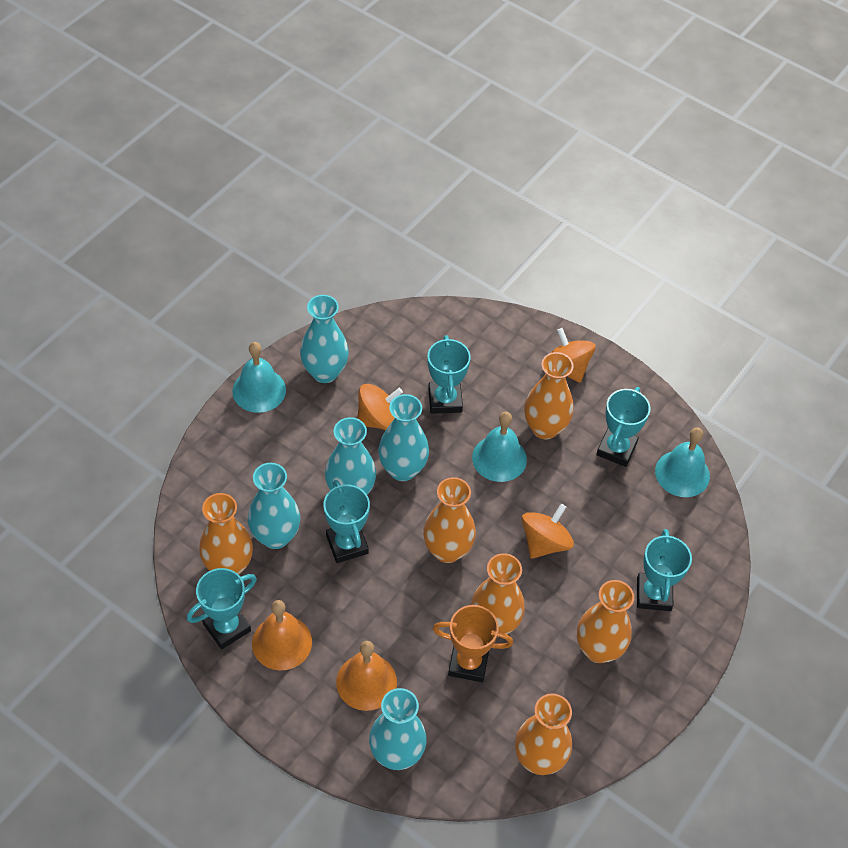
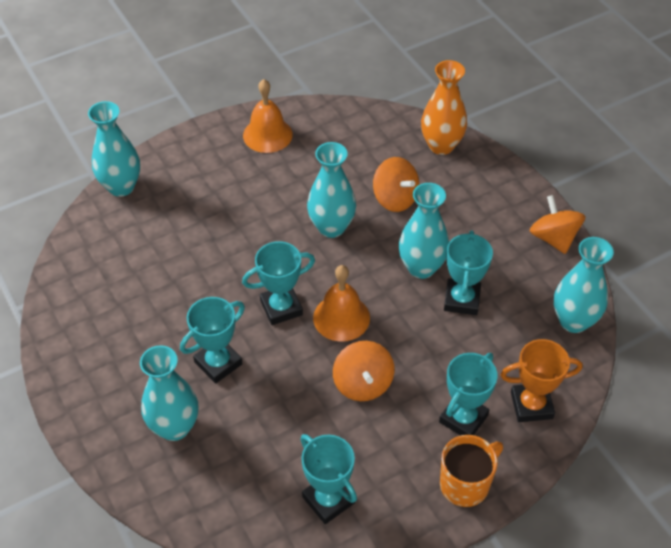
orange mug: 0 -> 1
orange vase: 6 -> 1
turquoise bell: 3 -> 0

